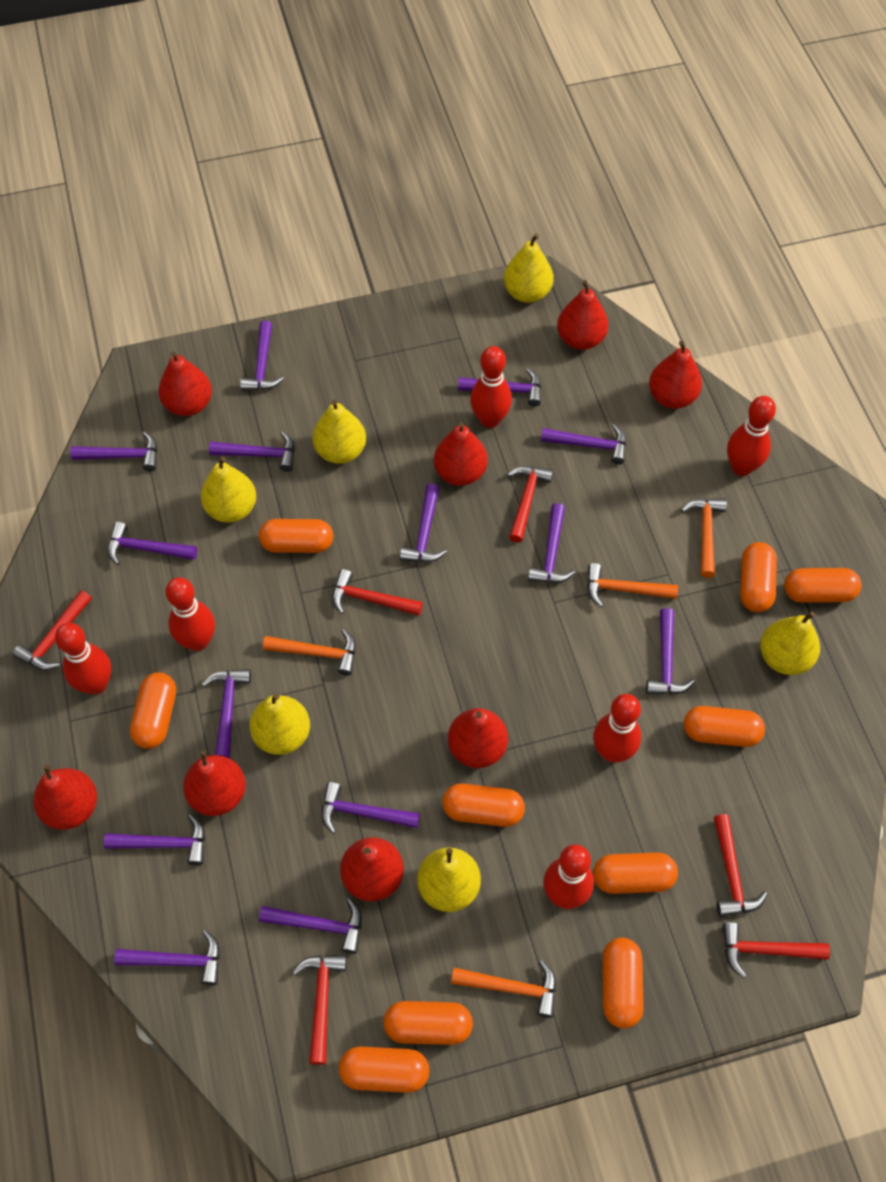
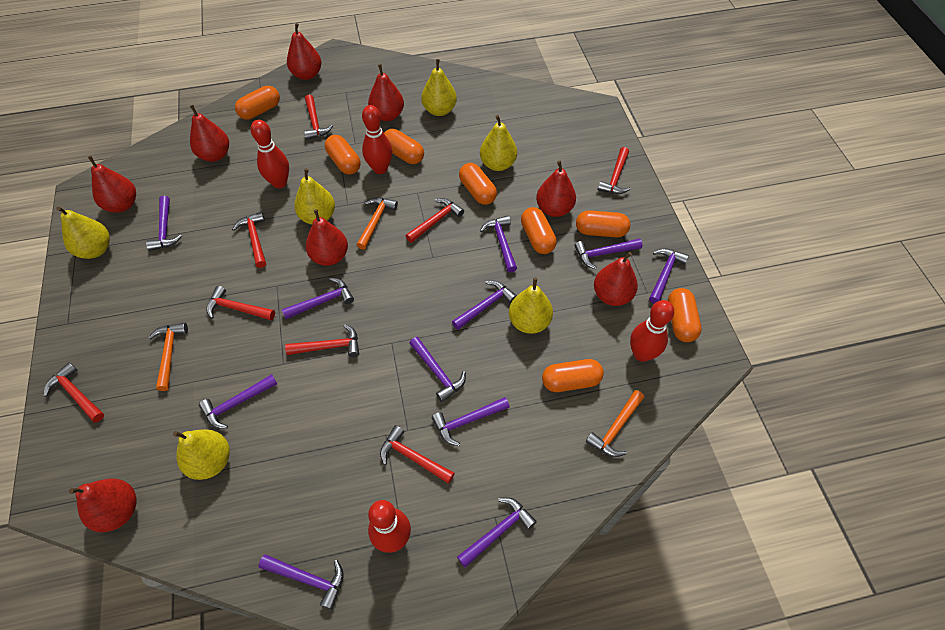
orange capsule: 10 -> 8
orange hammer: 4 -> 3
purple hammer: 14 -> 11
red bowling pin: 6 -> 4
red hammer: 6 -> 8

